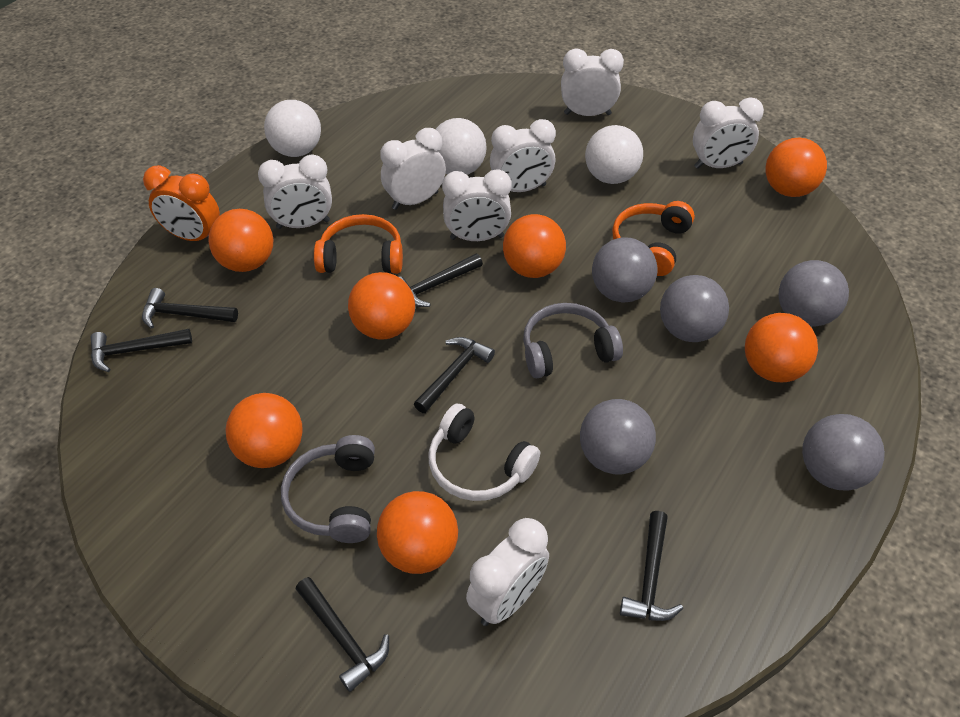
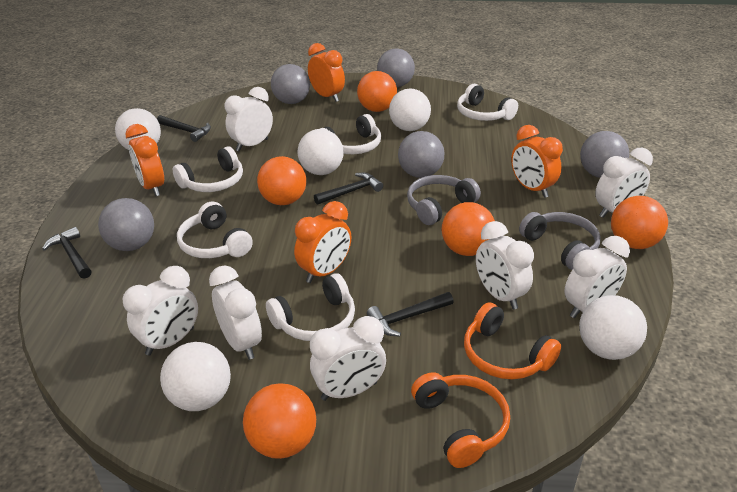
black hammer: 6 -> 4
orange ball: 7 -> 5
orange clock: 1 -> 4
white ball: 3 -> 5
white headphones: 1 -> 5

